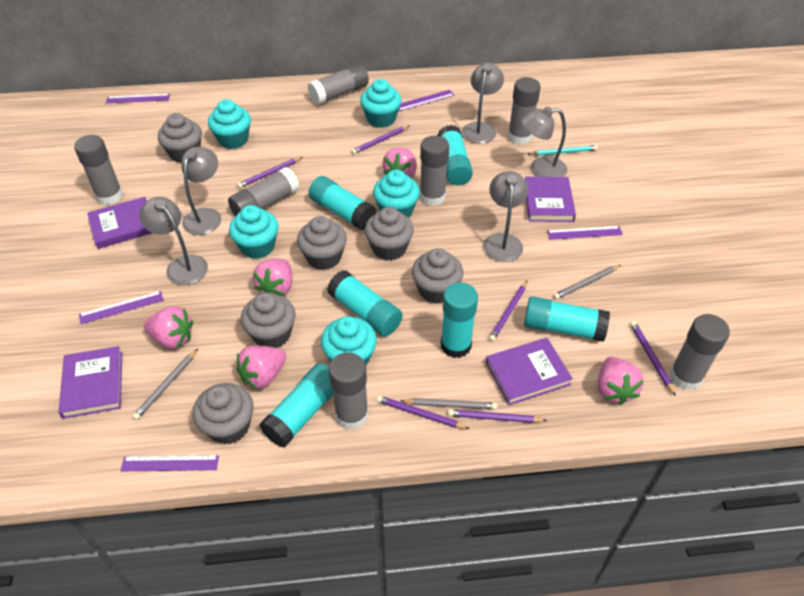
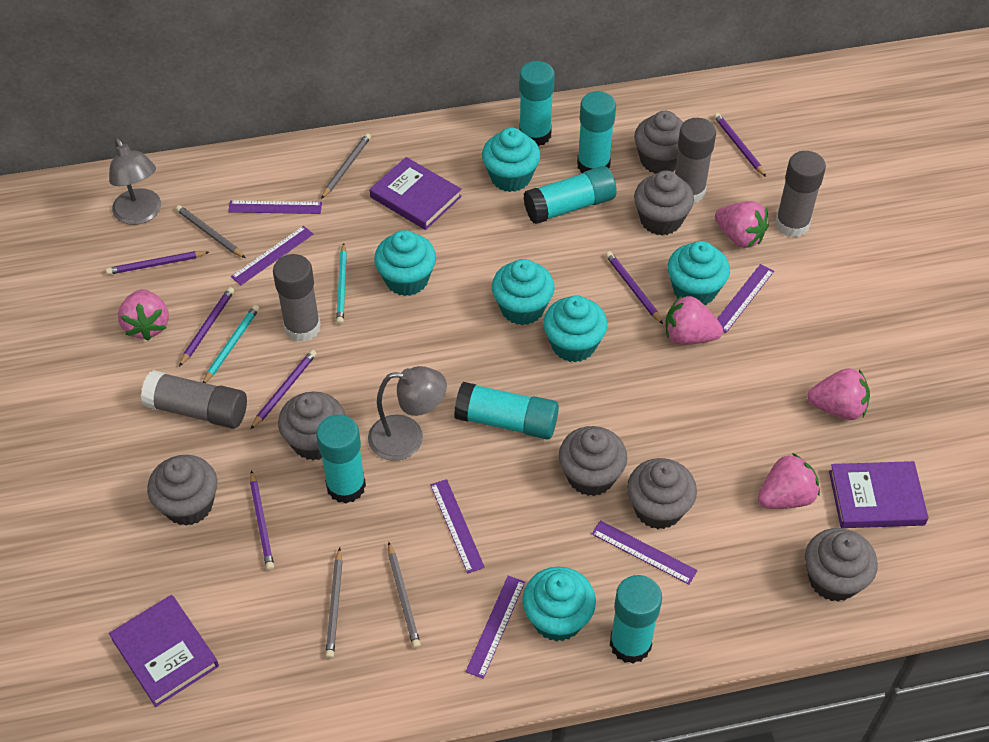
grey cupcake: 6 -> 7
grey glue stick: 7 -> 4
grey lamp: 5 -> 2
grey pencil: 3 -> 4
purple book: 4 -> 3
purple ruler: 5 -> 6
turquoise cupcake: 5 -> 6
turquoise pencil: 1 -> 2

